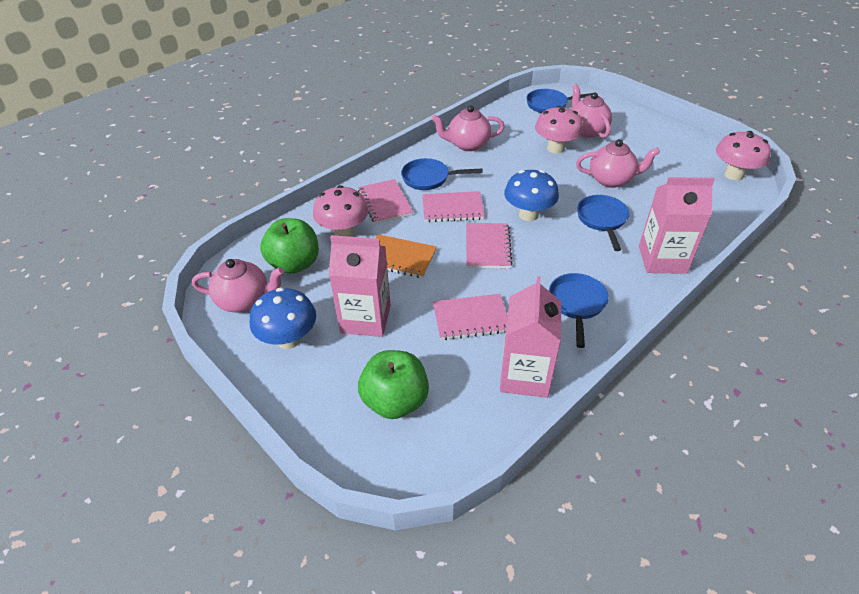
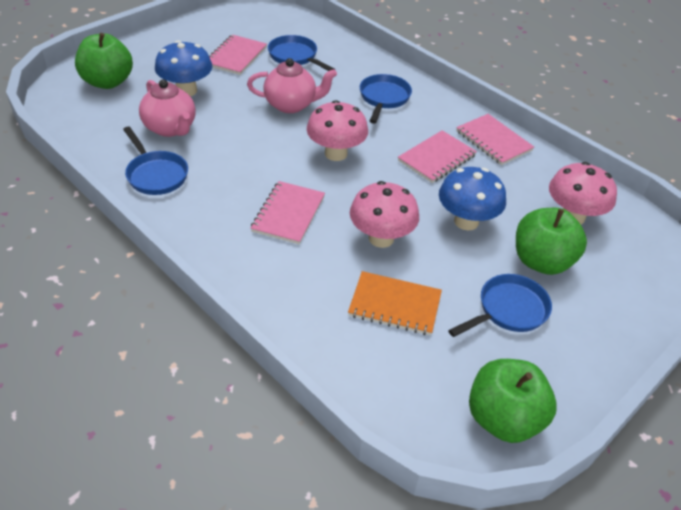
green apple: 2 -> 3
pink carton: 3 -> 0
pink teapot: 4 -> 2

